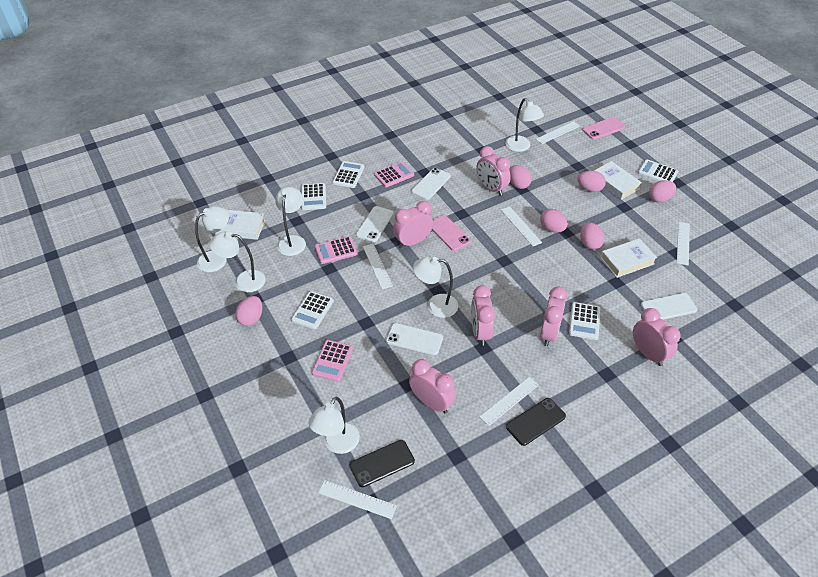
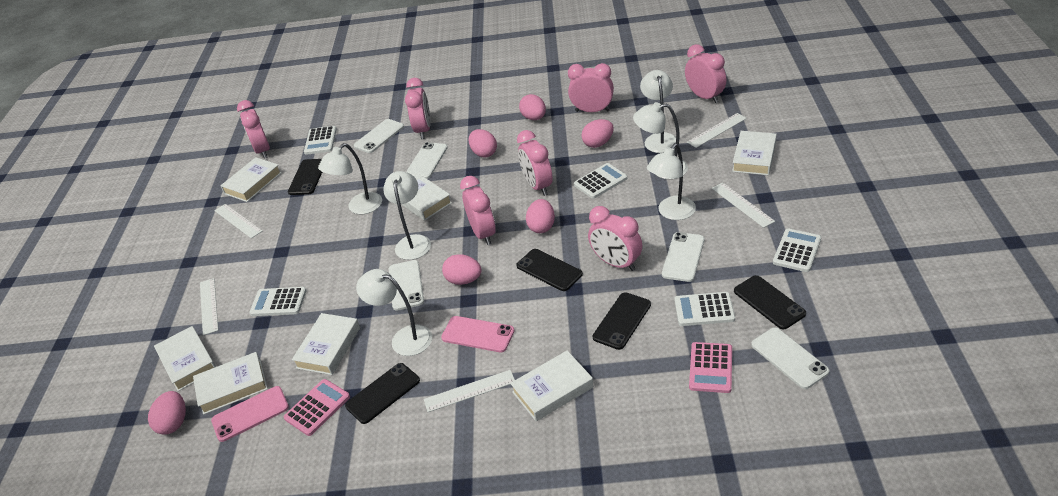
black phone: 2 -> 5
pink calculator: 3 -> 2
pink clock: 6 -> 7
white book: 3 -> 7
white phone: 4 -> 5
white ruler: 6 -> 5

